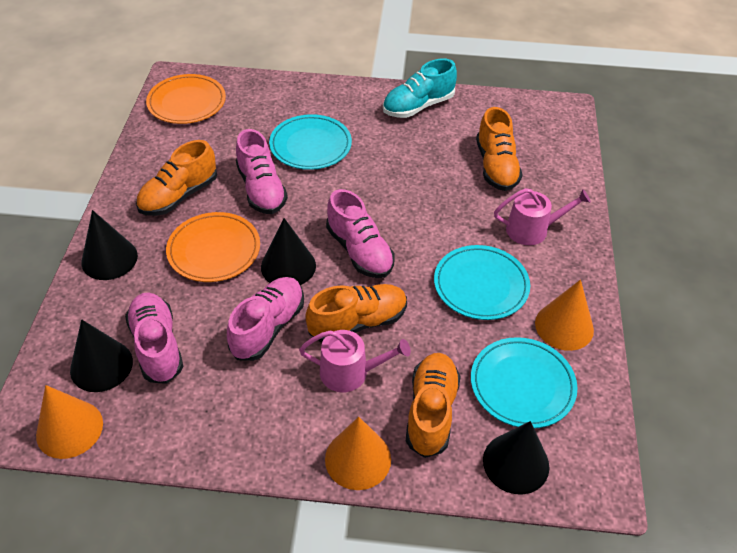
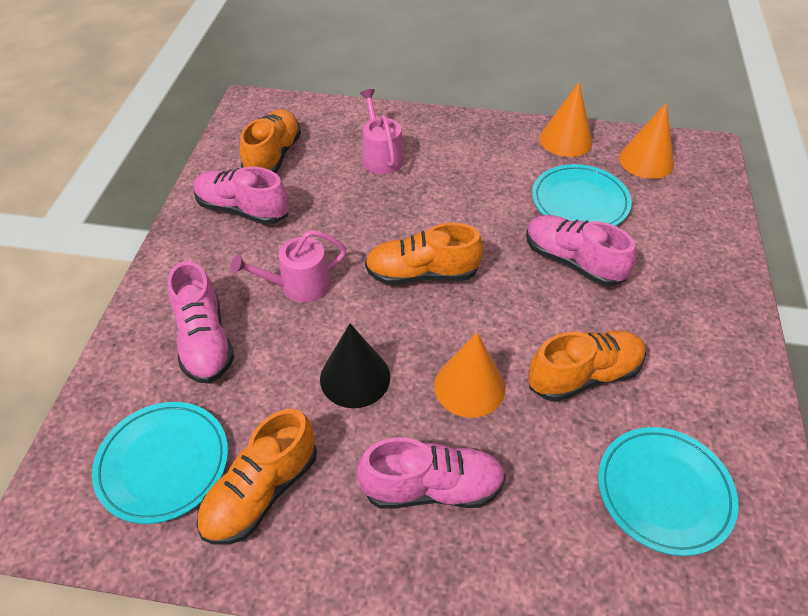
black cone: 4 -> 1
orange plate: 2 -> 0
turquoise shoe: 1 -> 0

